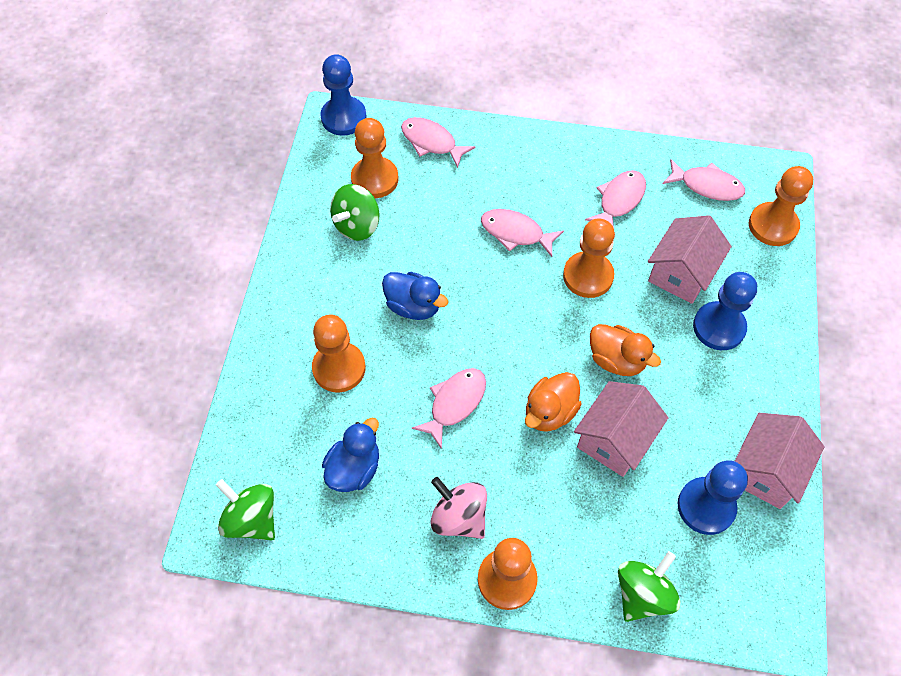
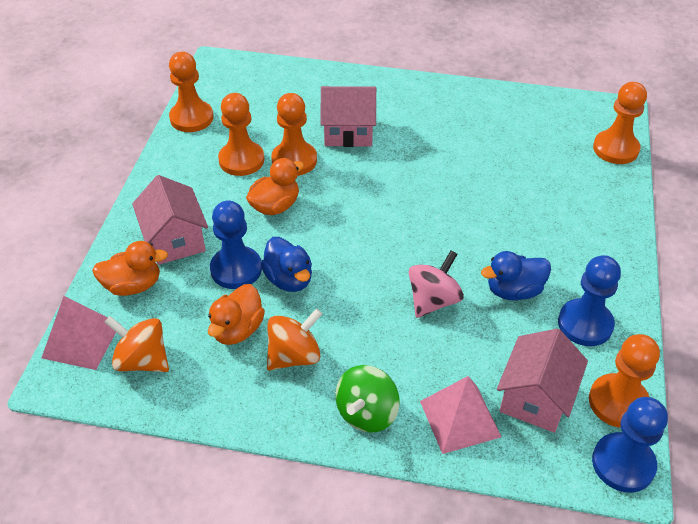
green spinning top: 3 -> 1
orange duck: 2 -> 3
orange spinning top: 0 -> 2
pink fish: 5 -> 0
pink pyramid: 0 -> 2

